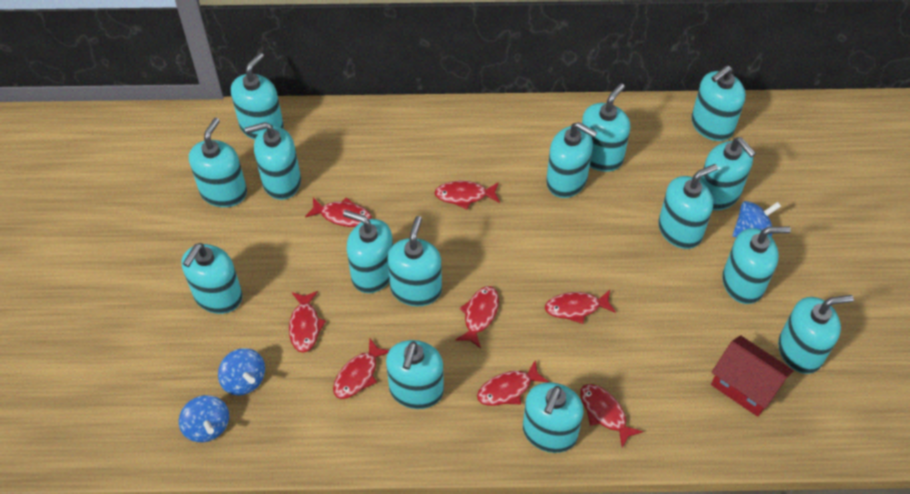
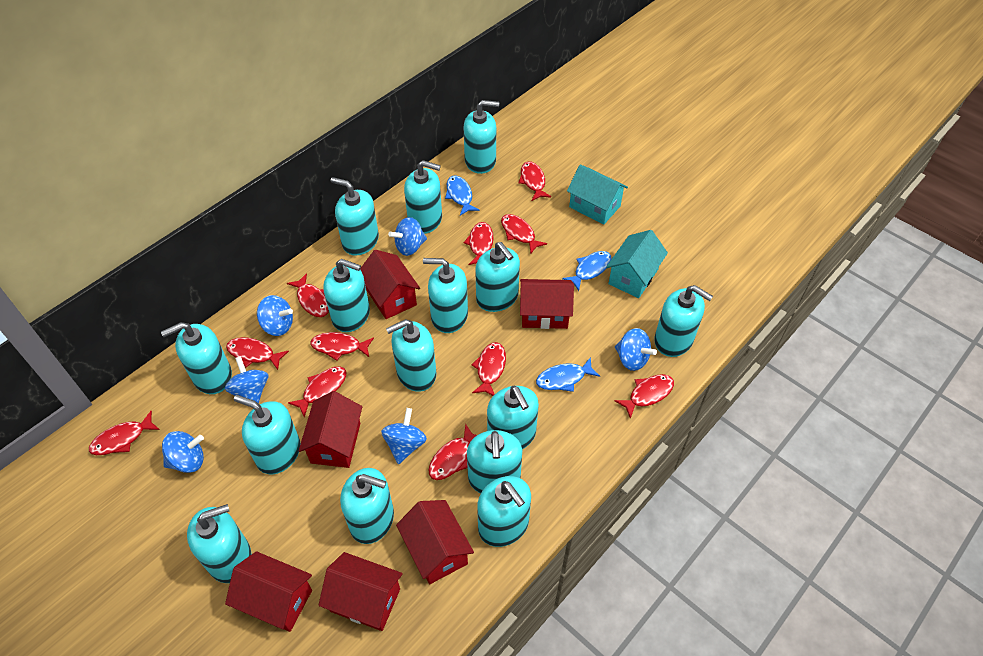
blue fish: 0 -> 3
blue spinning top: 3 -> 6
red fish: 8 -> 11
red house: 1 -> 6
turquoise house: 0 -> 2

